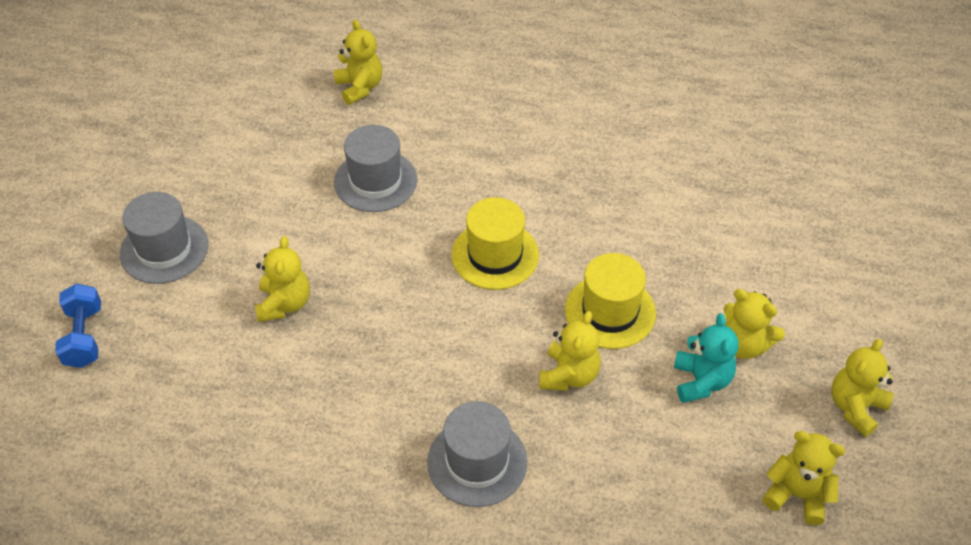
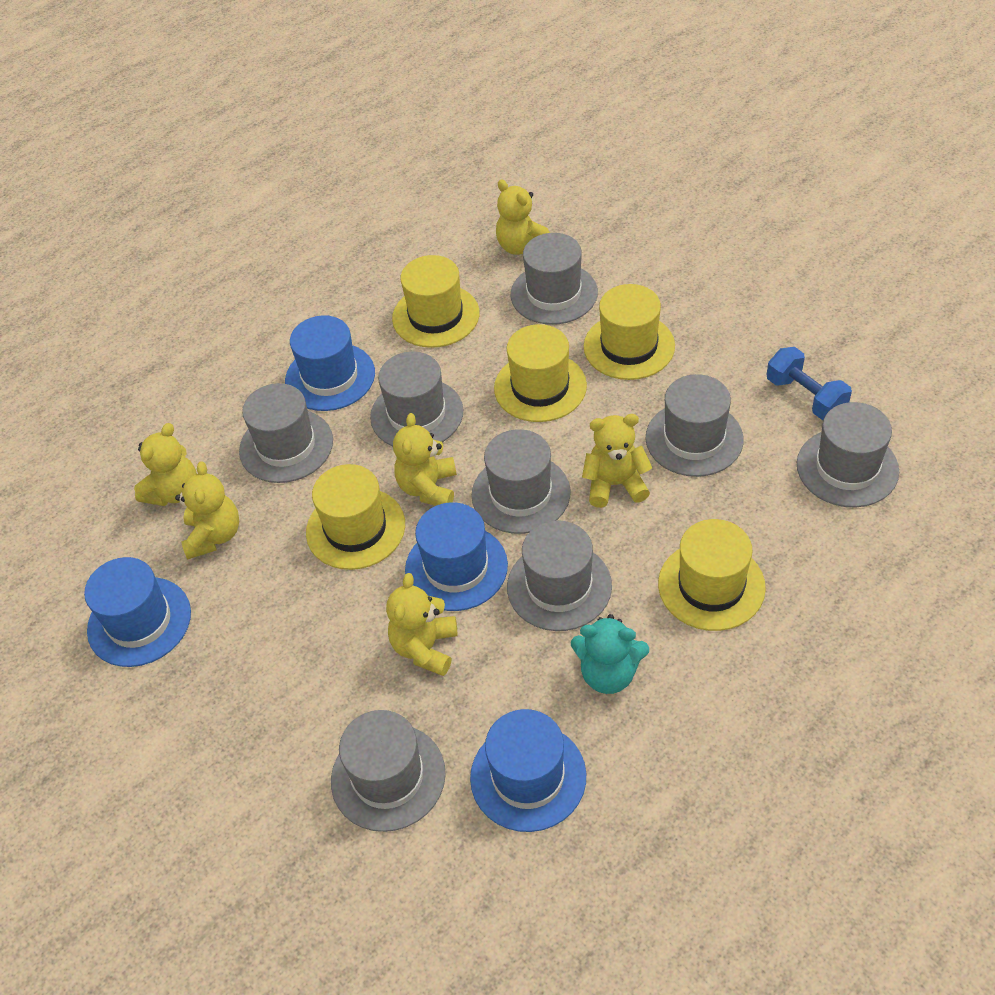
blue hat: 0 -> 4
grey hat: 3 -> 8
yellow hat: 2 -> 5

